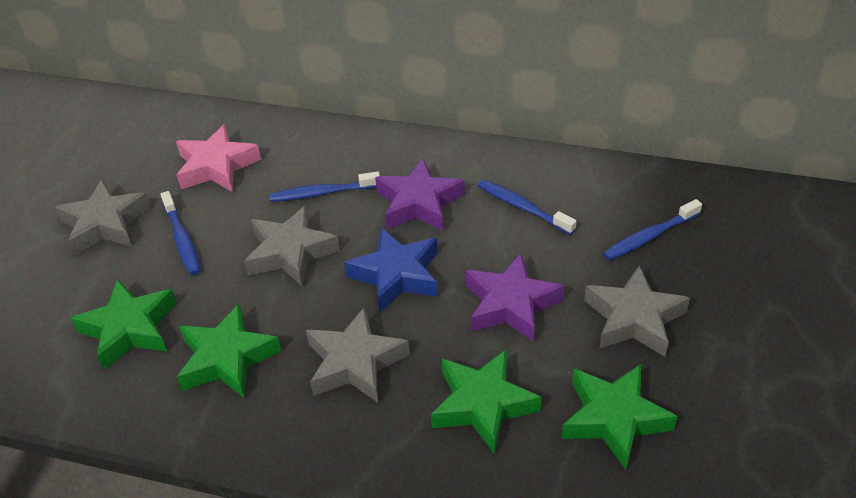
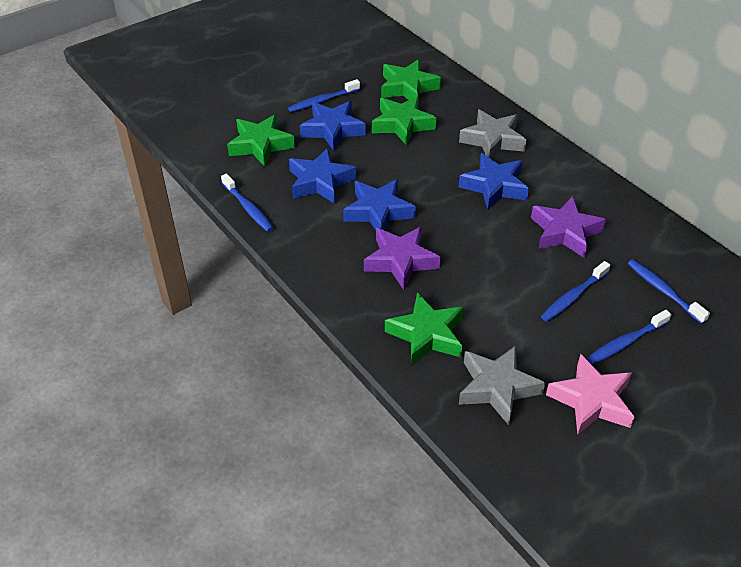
blue star: 1 -> 4
blue toothbrush: 4 -> 5
grey star: 4 -> 2

